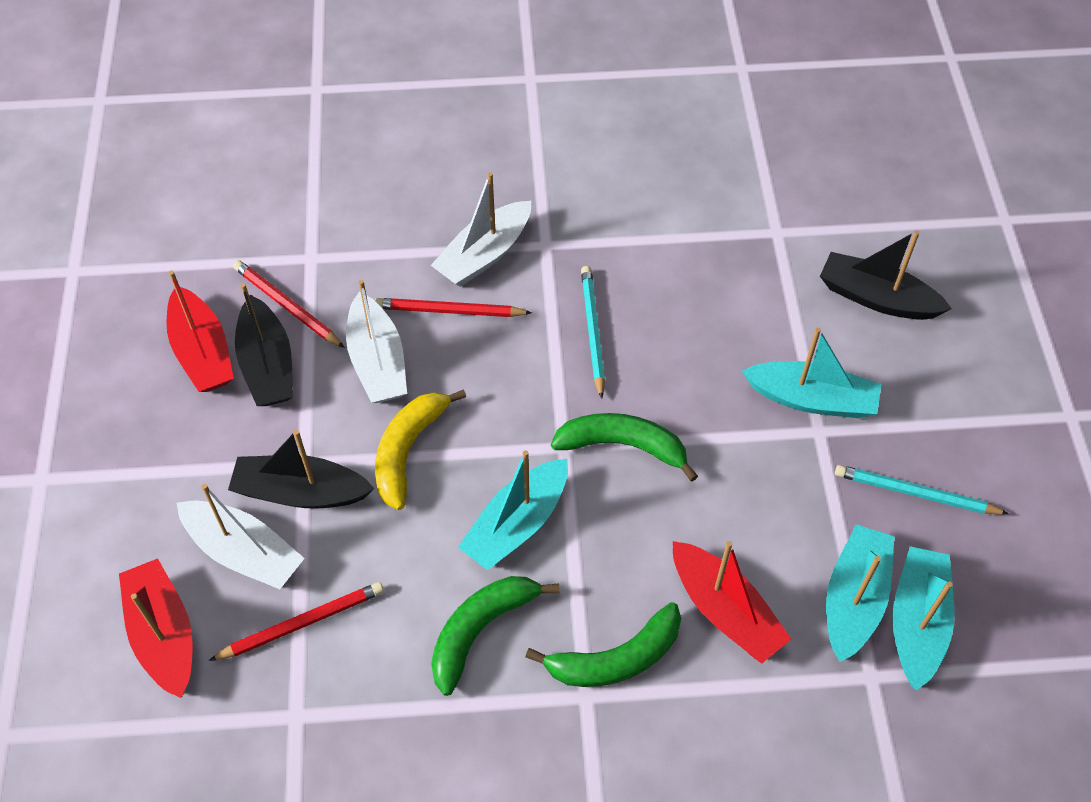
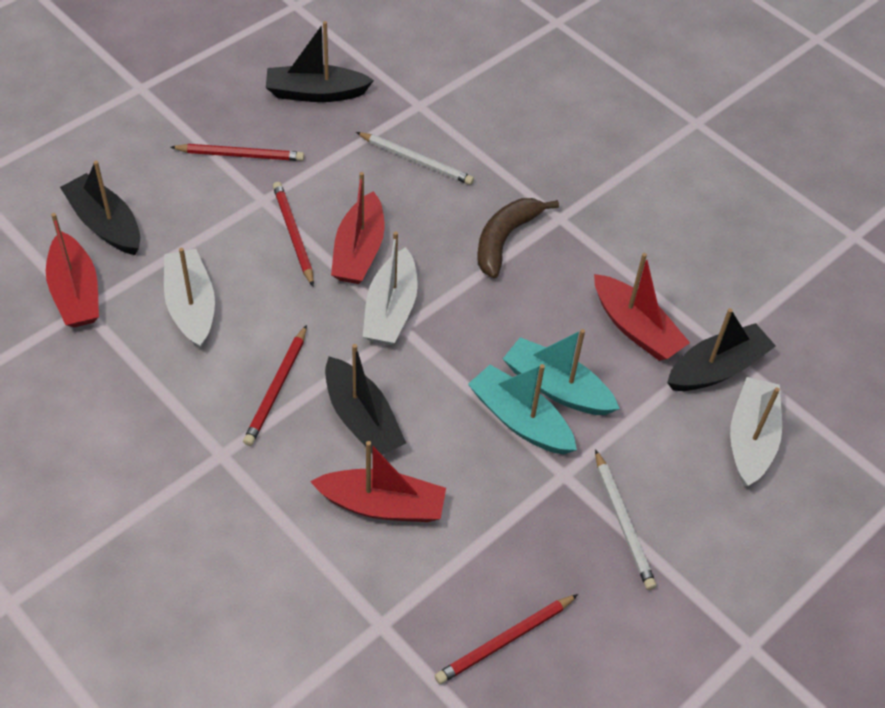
black boat: 3 -> 4
brown banana: 0 -> 1
green banana: 3 -> 0
red boat: 3 -> 4
red pencil: 3 -> 4
turquoise boat: 4 -> 2
turquoise pencil: 2 -> 0
white pencil: 0 -> 2
yellow banana: 1 -> 0

